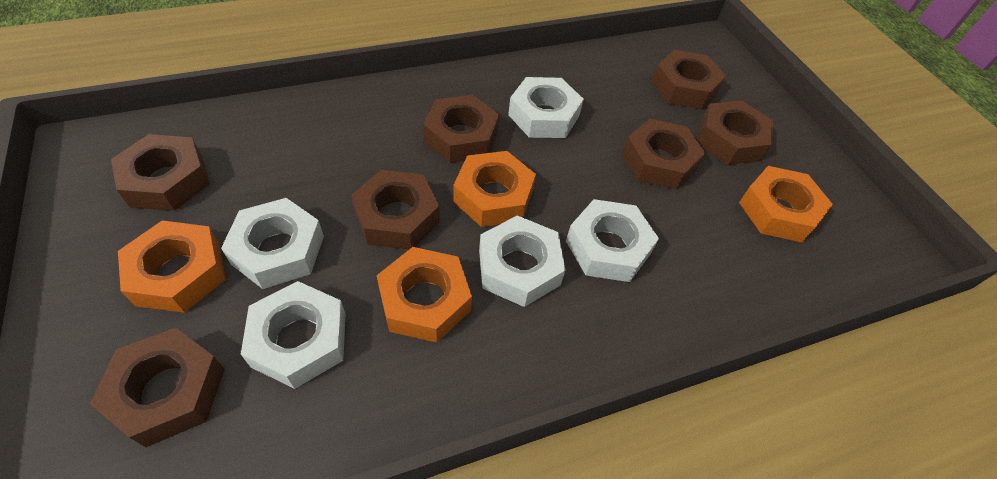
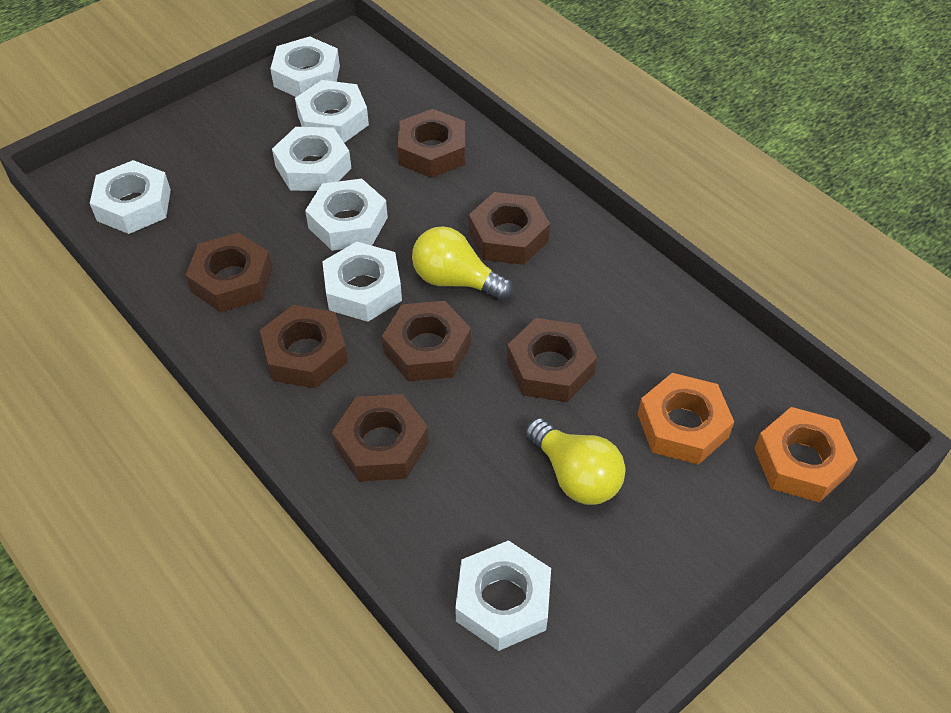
orange nut: 4 -> 2
white nut: 5 -> 7
yellow light bulb: 0 -> 2

